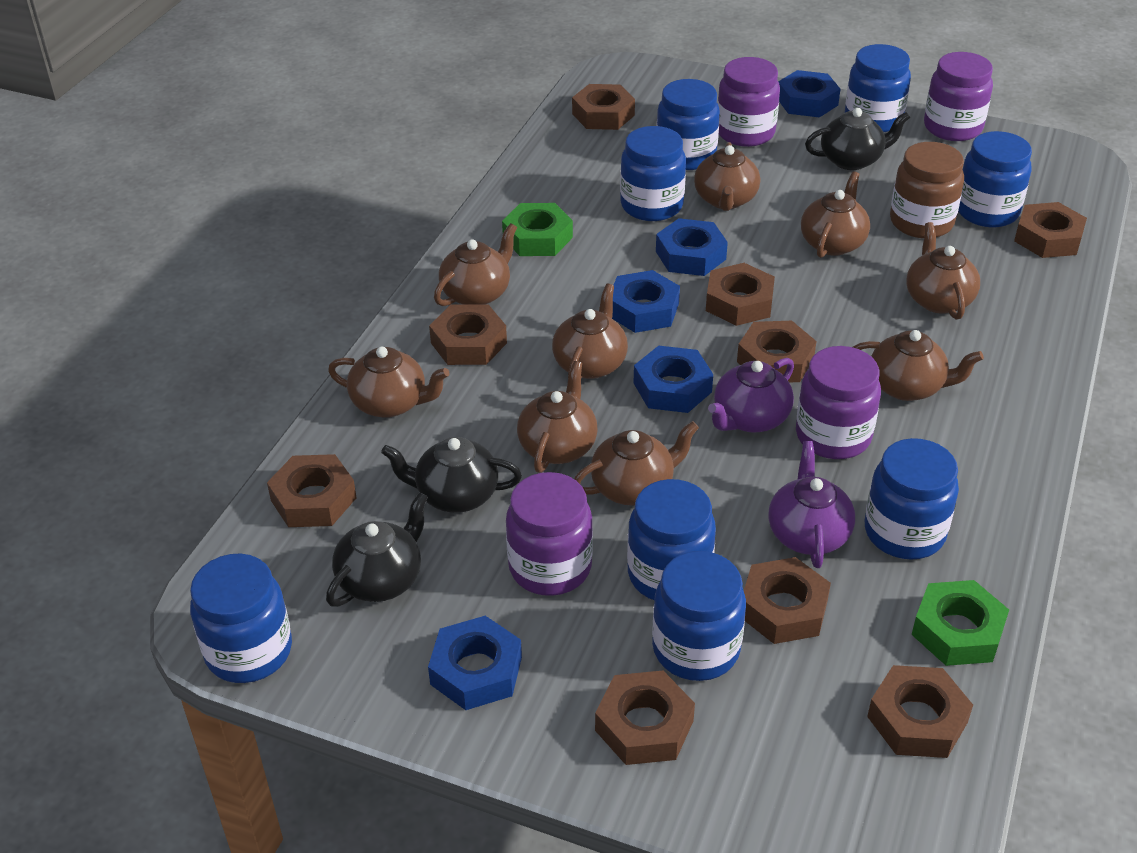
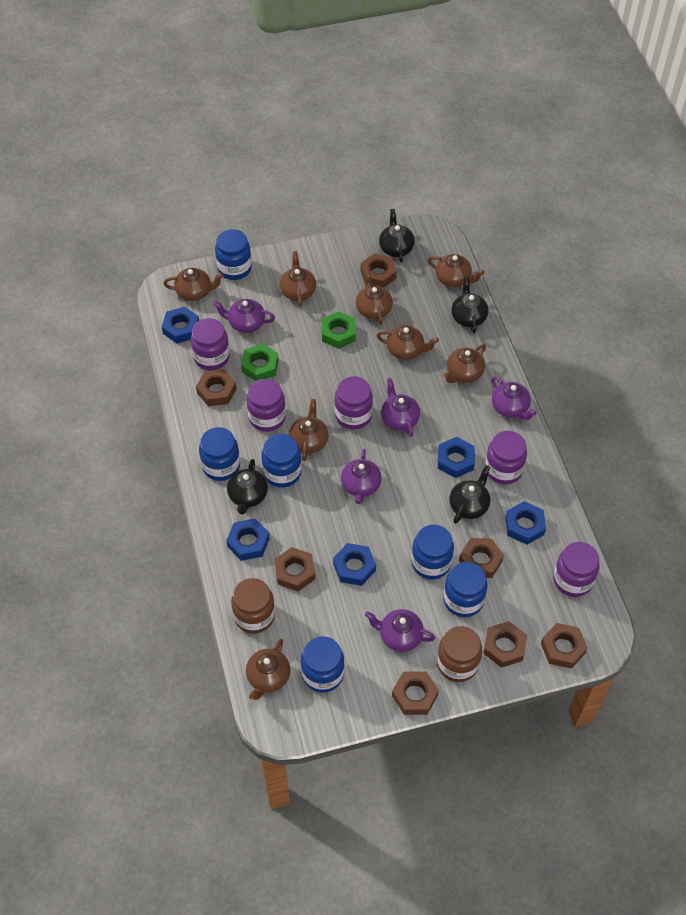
black teapot: 3 -> 4
blue jar: 8 -> 6
brown jar: 1 -> 2
brown nut: 9 -> 7
brown teapot: 9 -> 8
purple jar: 4 -> 5
purple teapot: 2 -> 5

